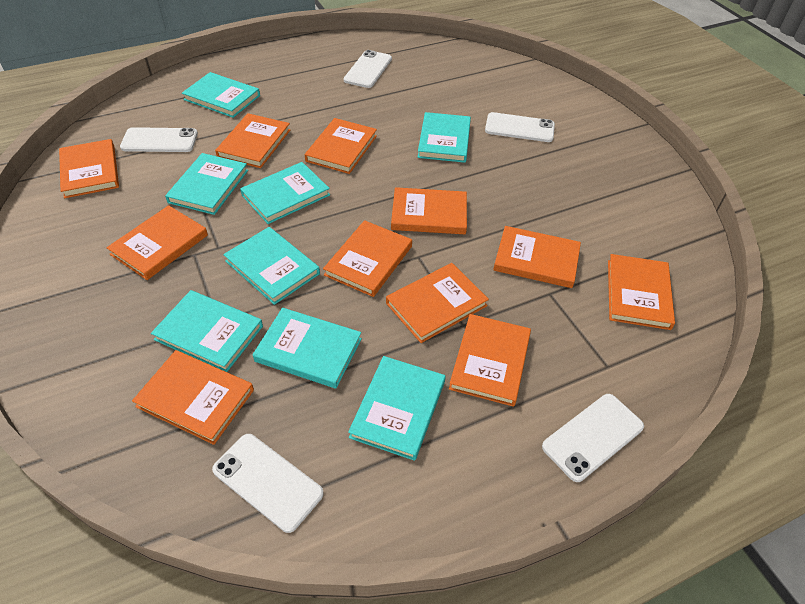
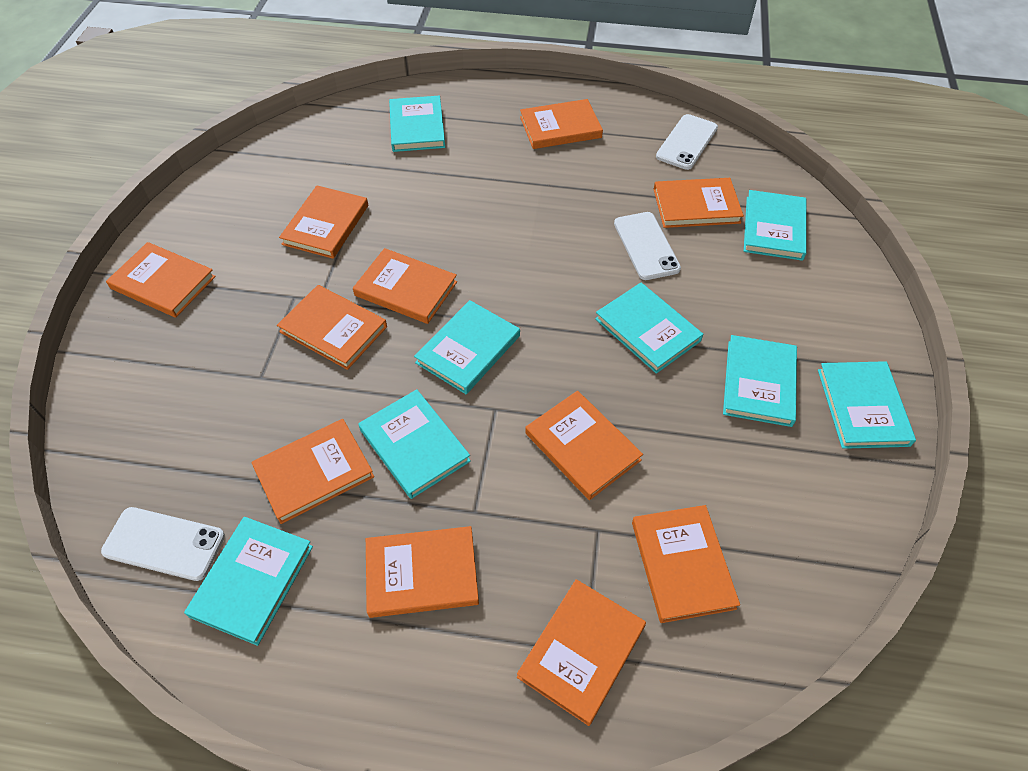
white phone: 5 -> 3

